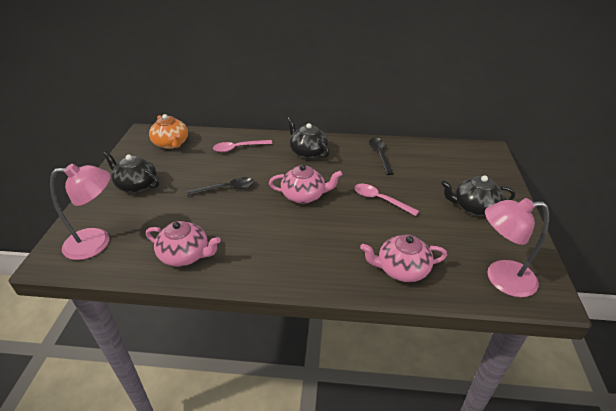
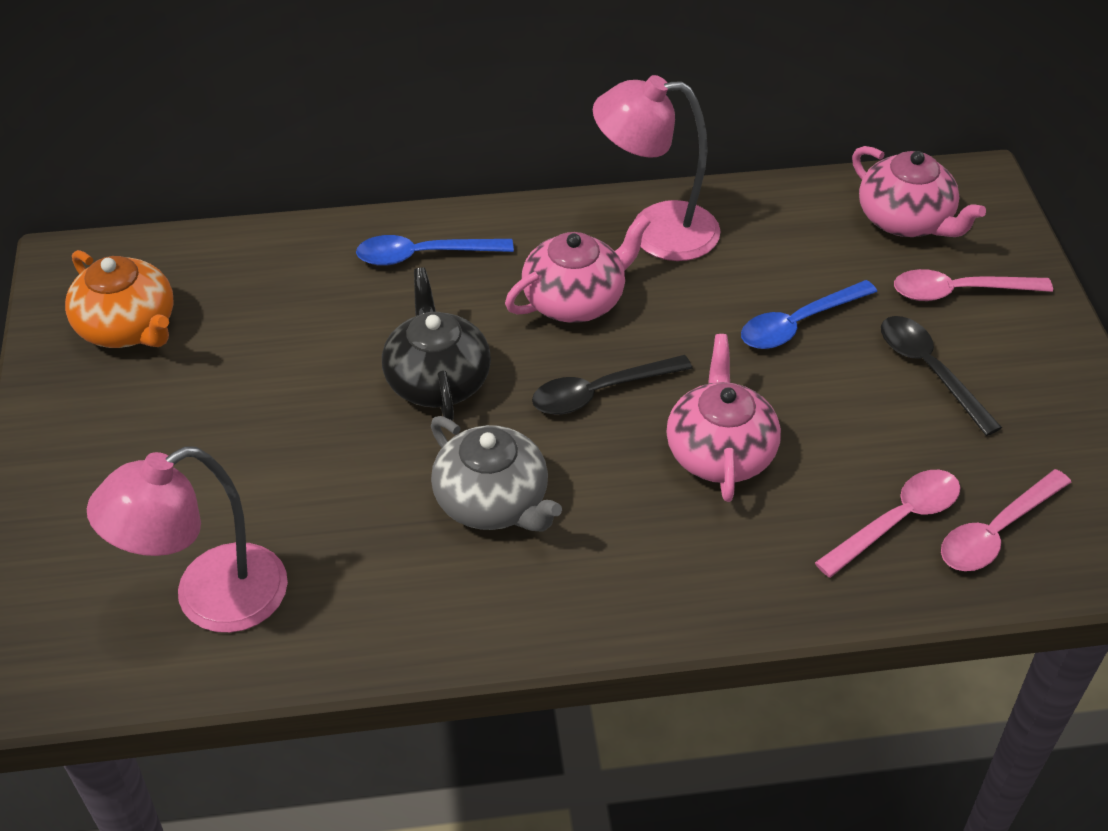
black teapot: 3 -> 1
blue spoon: 0 -> 2
grey teapot: 0 -> 1
pink spoon: 2 -> 3

